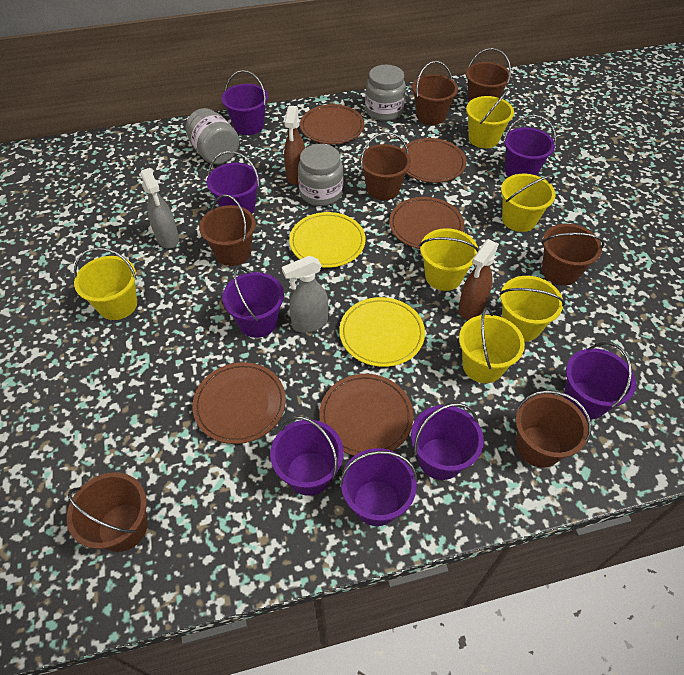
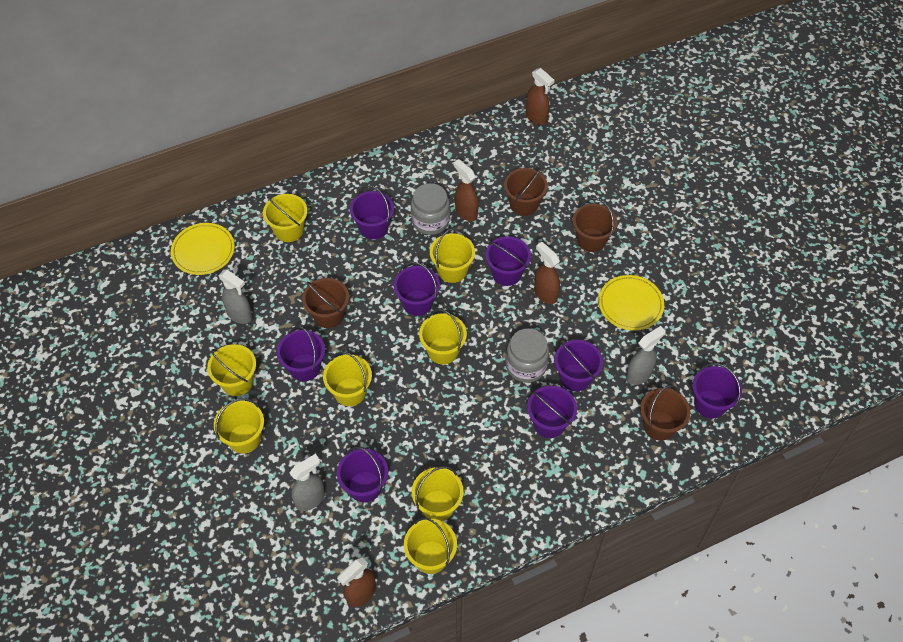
brown bucket: 7 -> 4
brown plate: 5 -> 0
brown spray bottle: 2 -> 4
grey jar: 3 -> 2
grey spray bottle: 2 -> 3
yellow bucket: 6 -> 8

